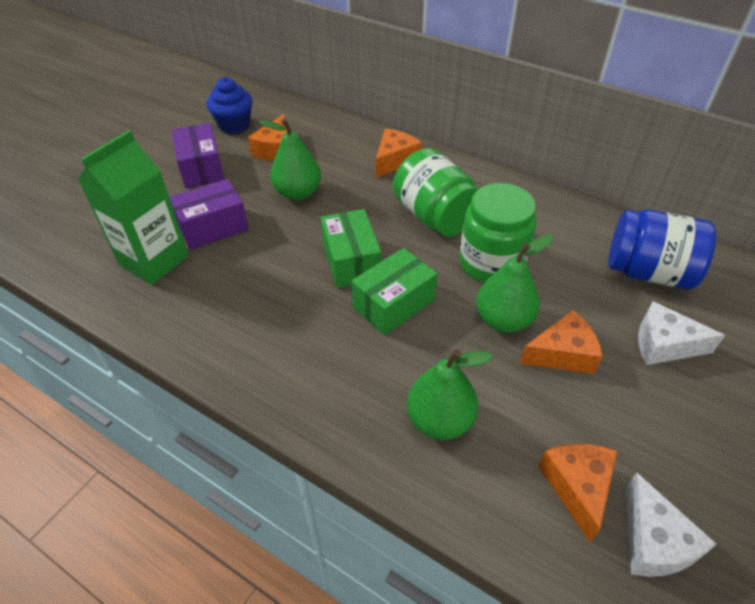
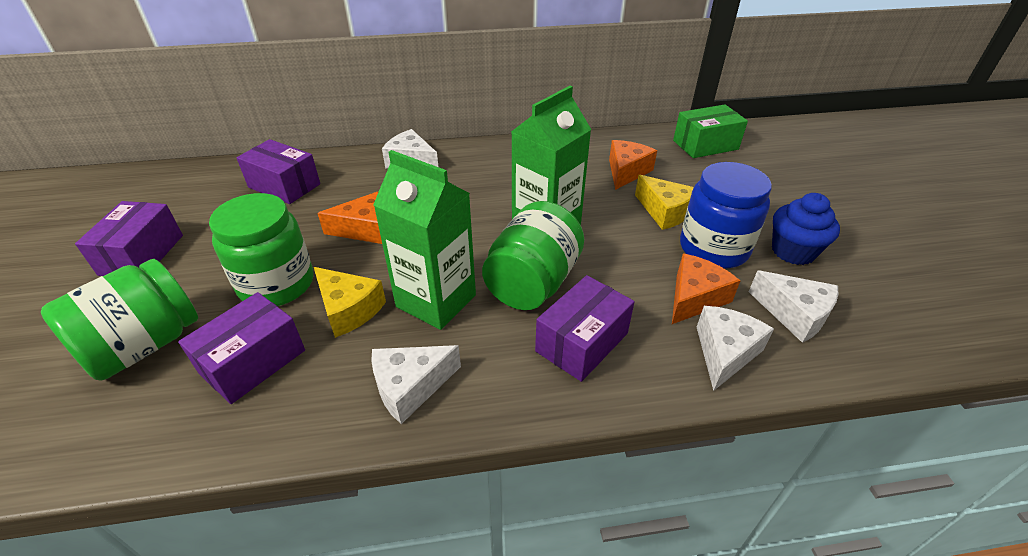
green box: 2 -> 1
green carton: 1 -> 2
green jar: 2 -> 3
green pear: 3 -> 0
orange cheese: 4 -> 3
purple box: 2 -> 4
white cheese: 2 -> 4
yellow cheese: 0 -> 2

